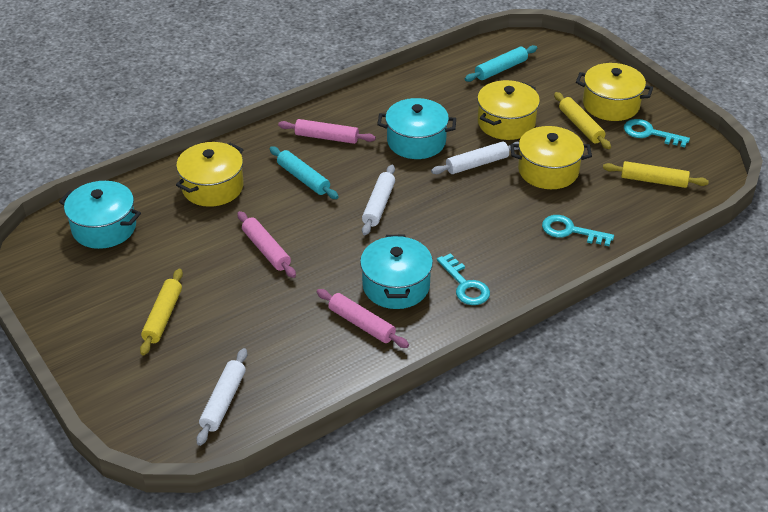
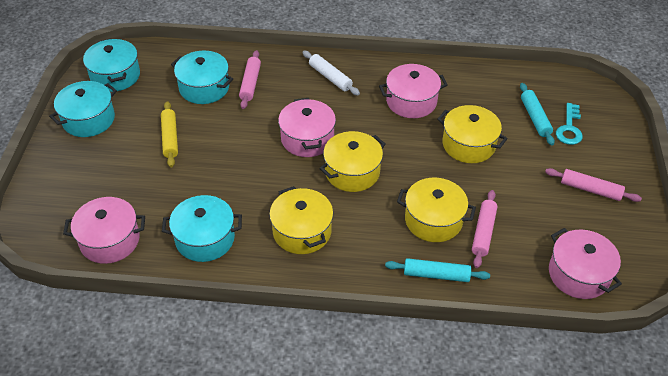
pink pot: 0 -> 4
turquoise key: 3 -> 1
turquoise pot: 3 -> 4
white rolling pin: 3 -> 1
yellow rolling pin: 3 -> 1

